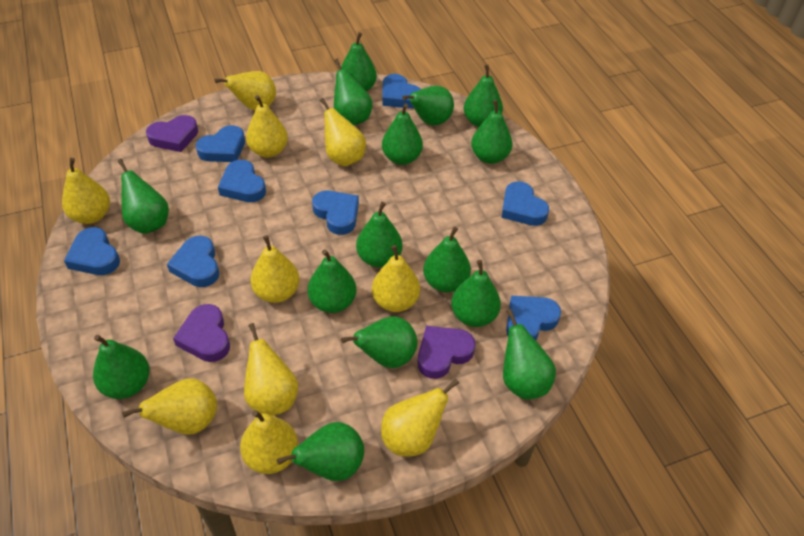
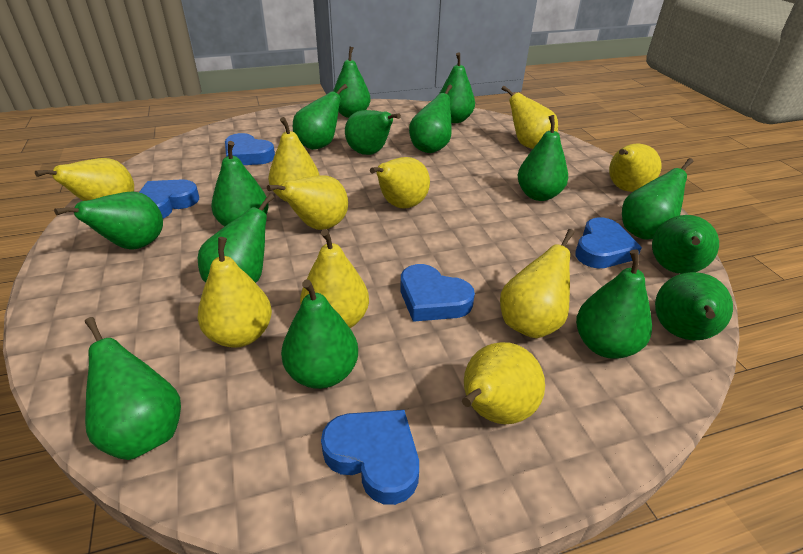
blue heart: 8 -> 5
purple heart: 3 -> 0

